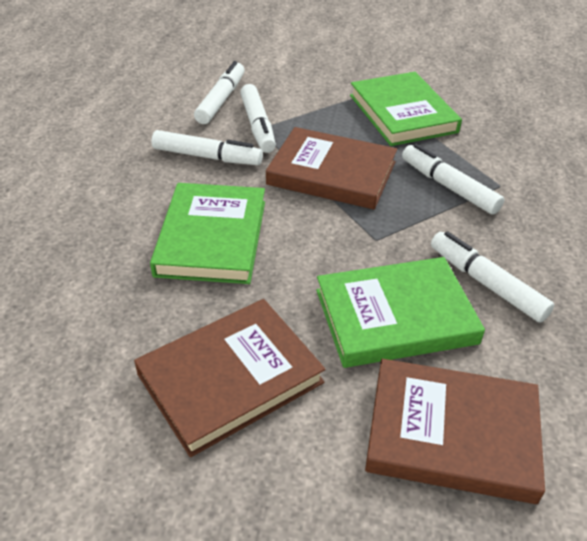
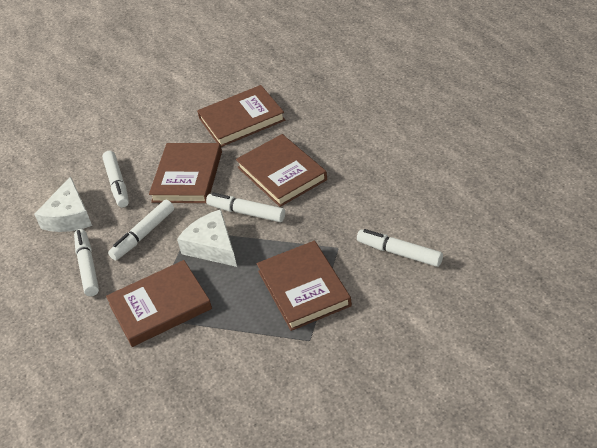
brown book: 3 -> 5
green book: 3 -> 0
white cheese: 0 -> 2

